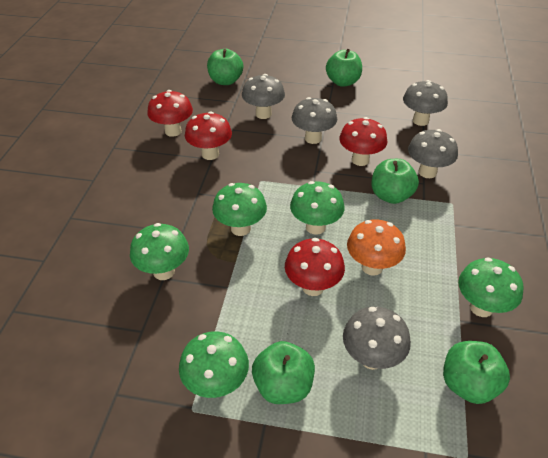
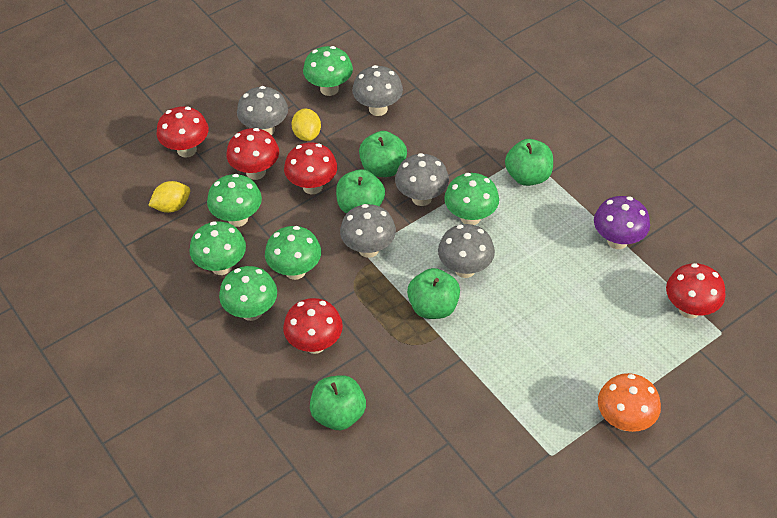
green mushroom: 5 -> 6
purple mushroom: 0 -> 1
red mushroom: 4 -> 5
yellow lemon: 0 -> 2

